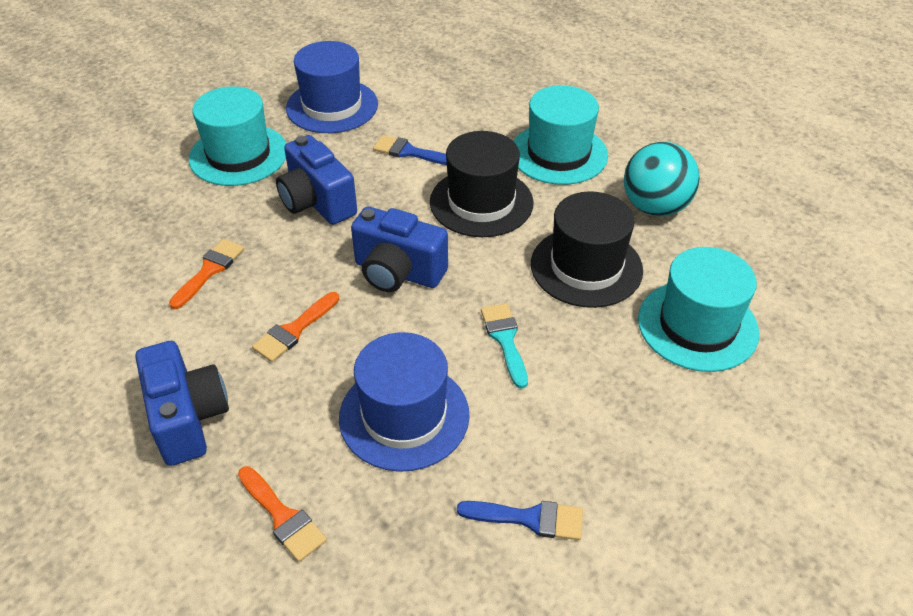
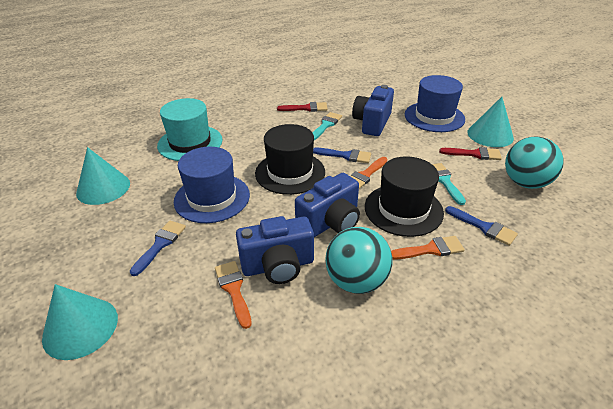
blue brush: 2 -> 3
red brush: 0 -> 2
turquoise ball: 1 -> 2
turquoise brush: 1 -> 2
turquoise cone: 0 -> 3
turquoise hat: 3 -> 1

